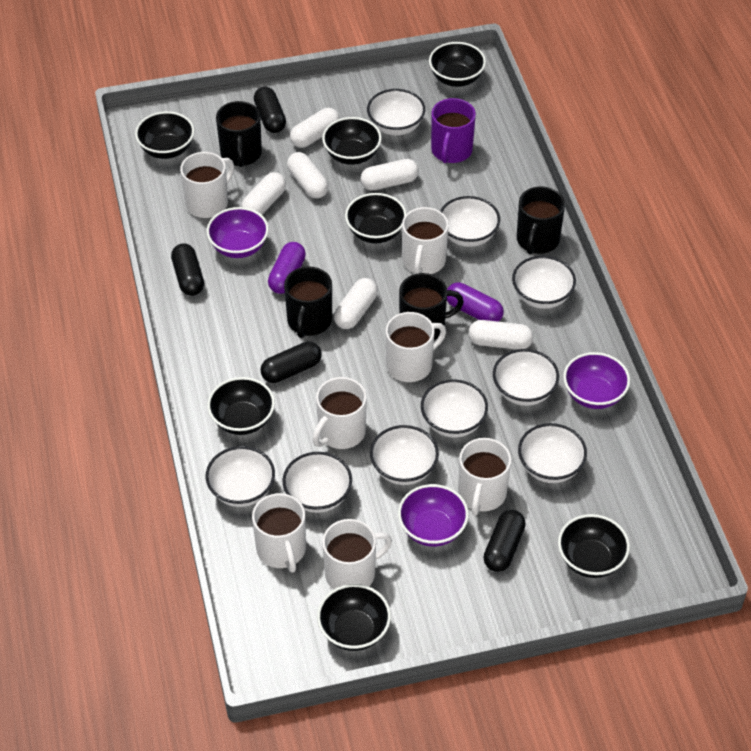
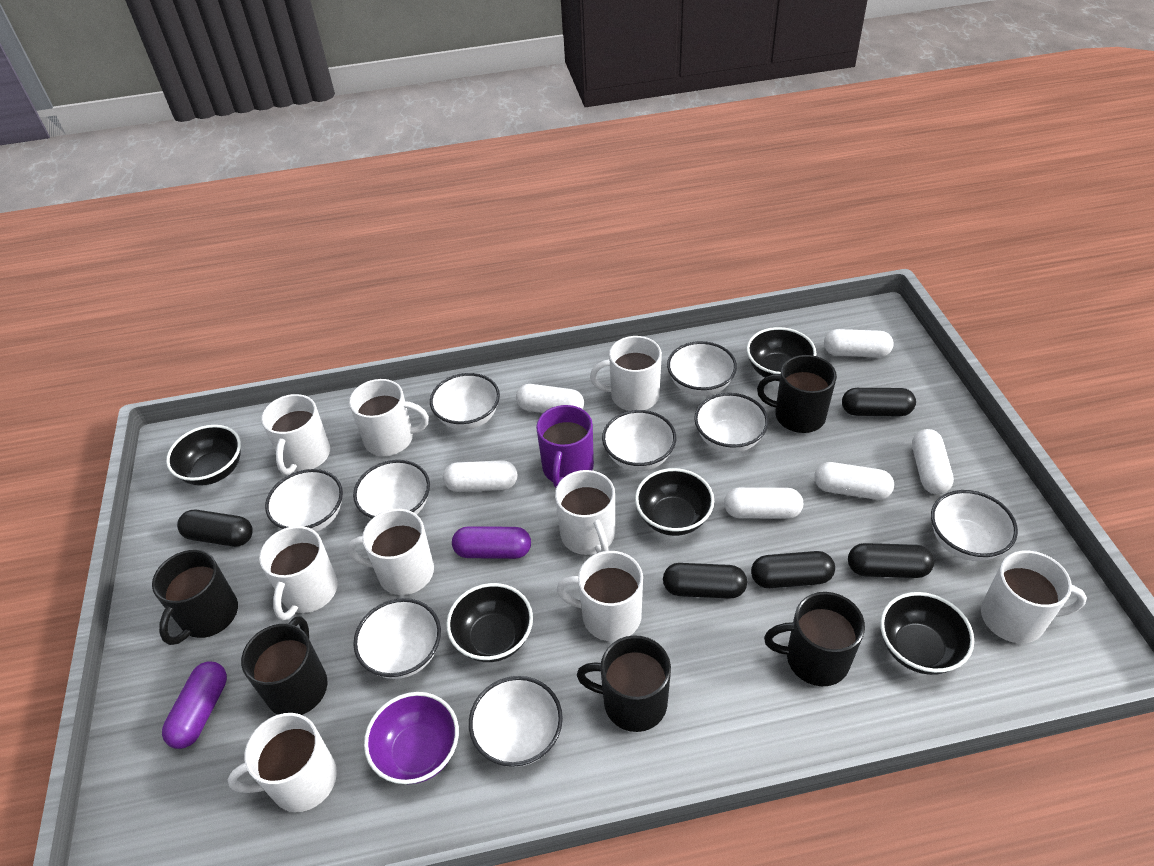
black bowl: 7 -> 5
black capsule: 4 -> 5
black mug: 4 -> 5
purple bowl: 3 -> 1
white mug: 7 -> 9

